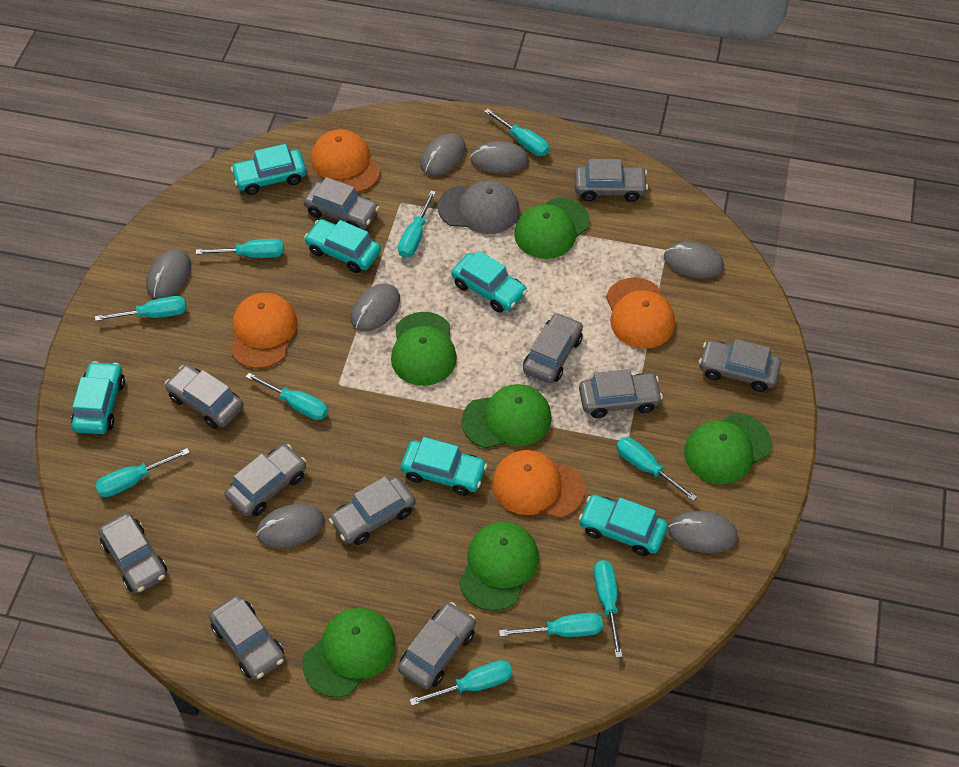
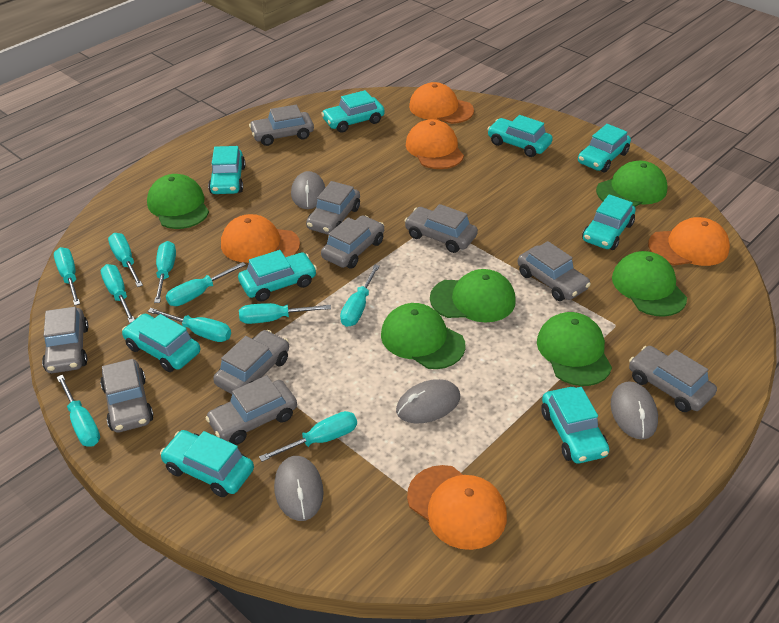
grey cap: 1 -> 0
grey car: 11 -> 10
grey mouse: 7 -> 4
orange cap: 4 -> 5
turquoise car: 6 -> 9

